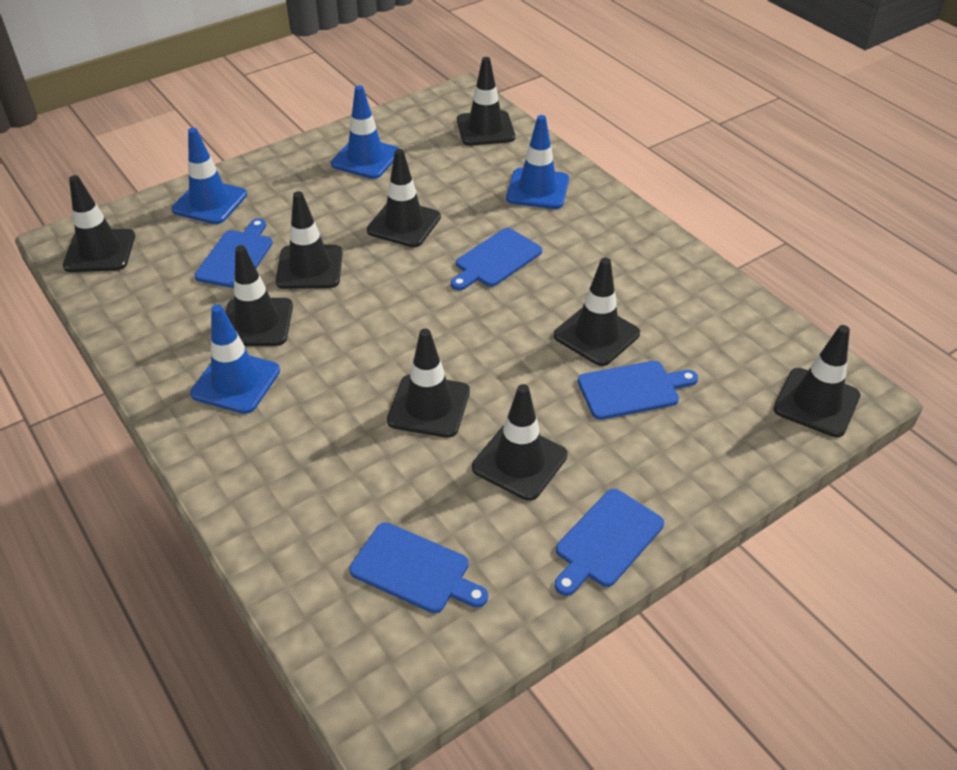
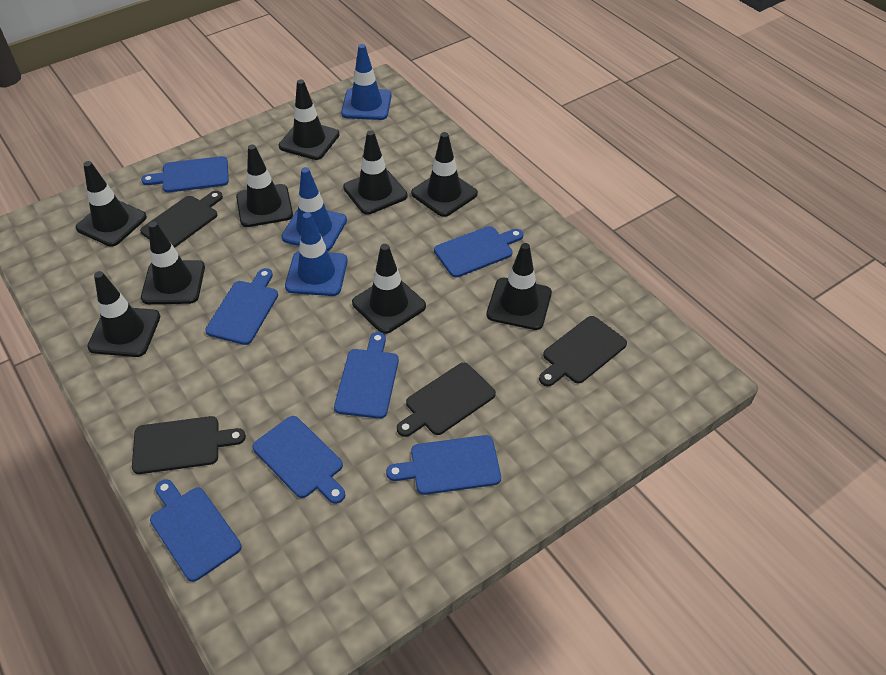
black cutting board: 0 -> 4
blue cutting board: 5 -> 7
blue traffic cone: 4 -> 3

